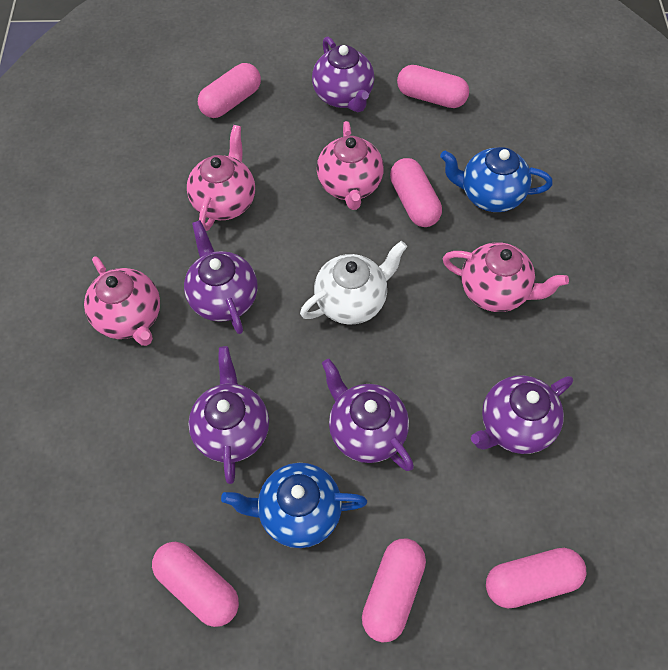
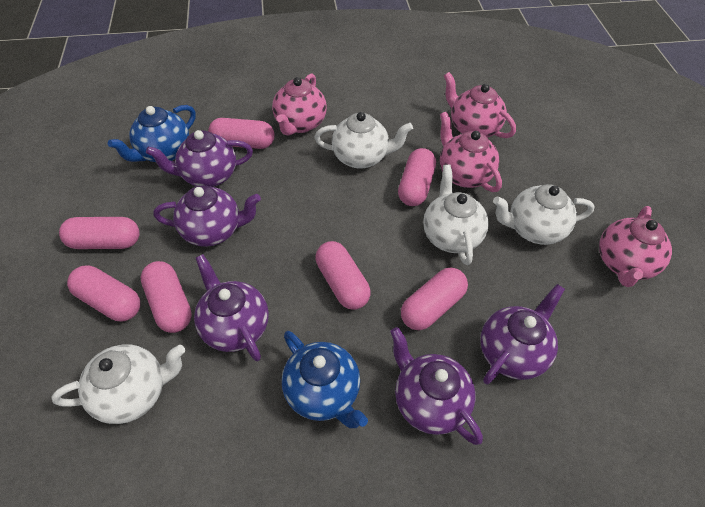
pink capsule: 6 -> 7
white teapot: 1 -> 4

